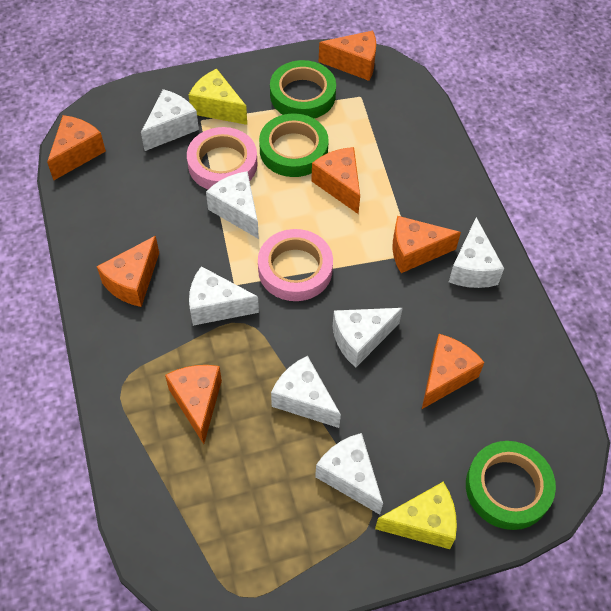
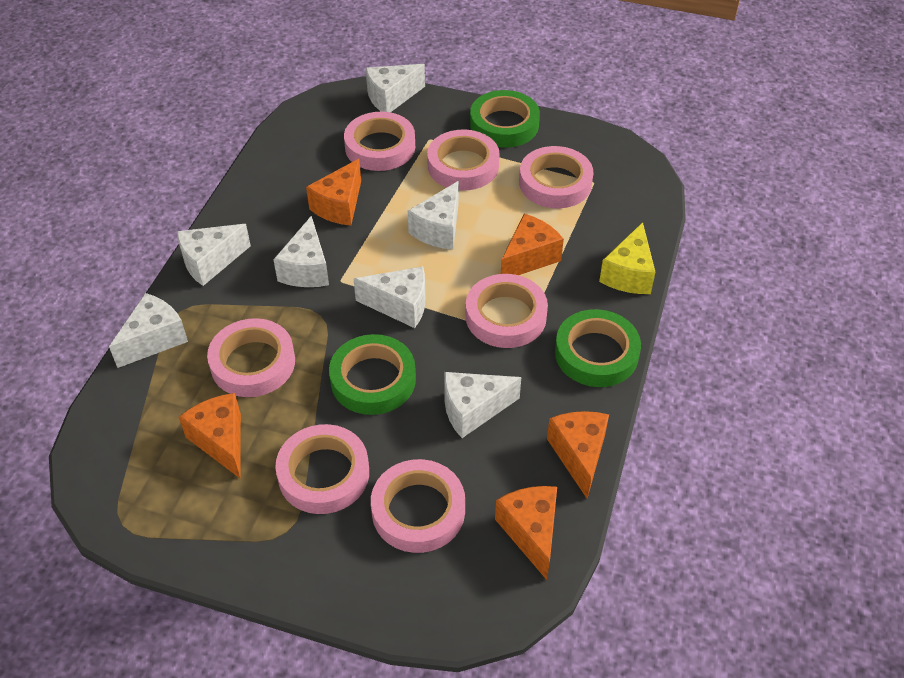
orange cheese: 7 -> 5
pink tape: 2 -> 7
yellow cheese: 2 -> 1

